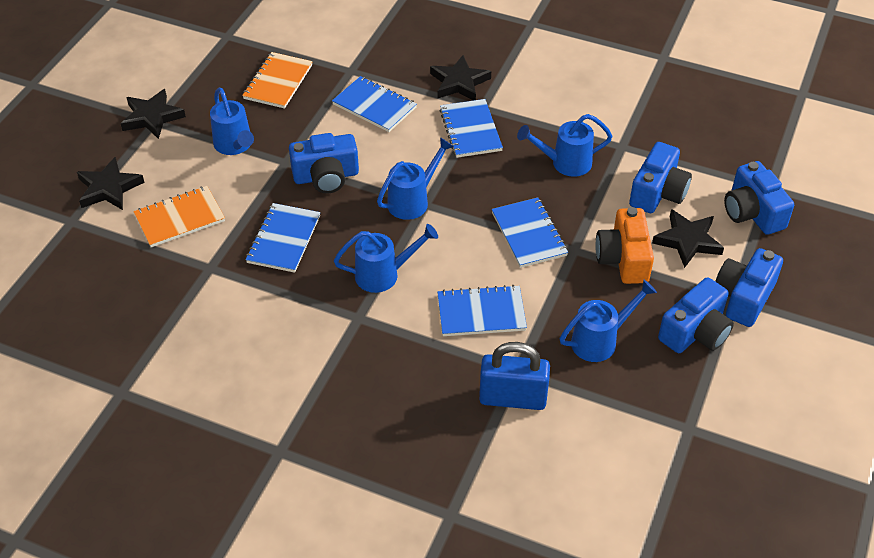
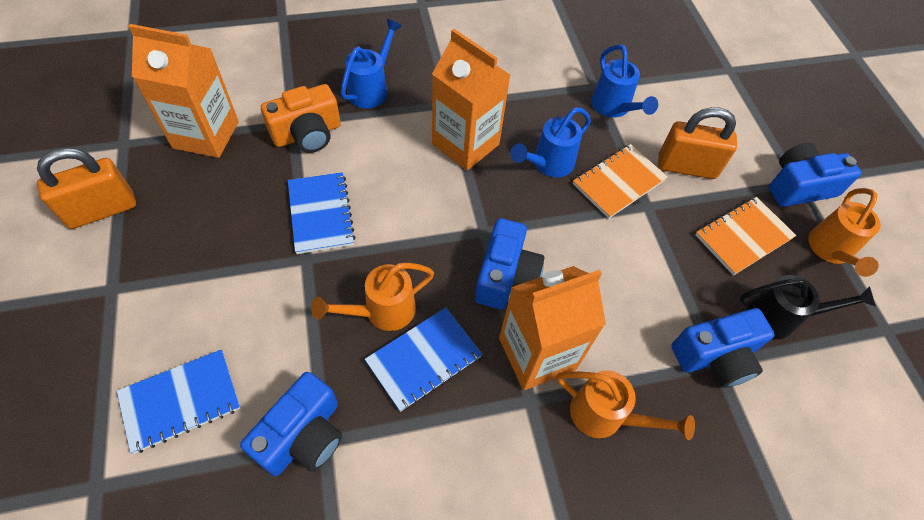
black star: 4 -> 0
black watering can: 0 -> 1
blue camera: 5 -> 4
blue notebook: 5 -> 3
blue padlock: 1 -> 0
blue watering can: 5 -> 3
orange carton: 0 -> 3
orange padlock: 0 -> 2
orange watering can: 0 -> 3

